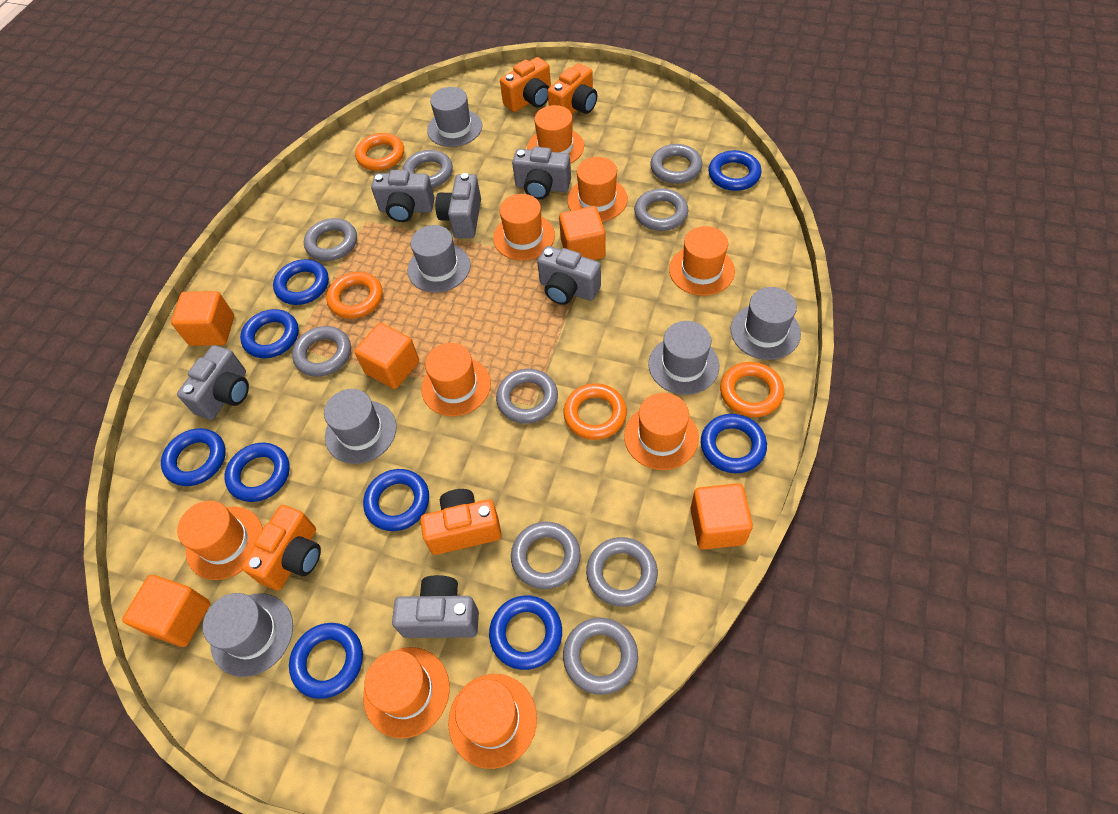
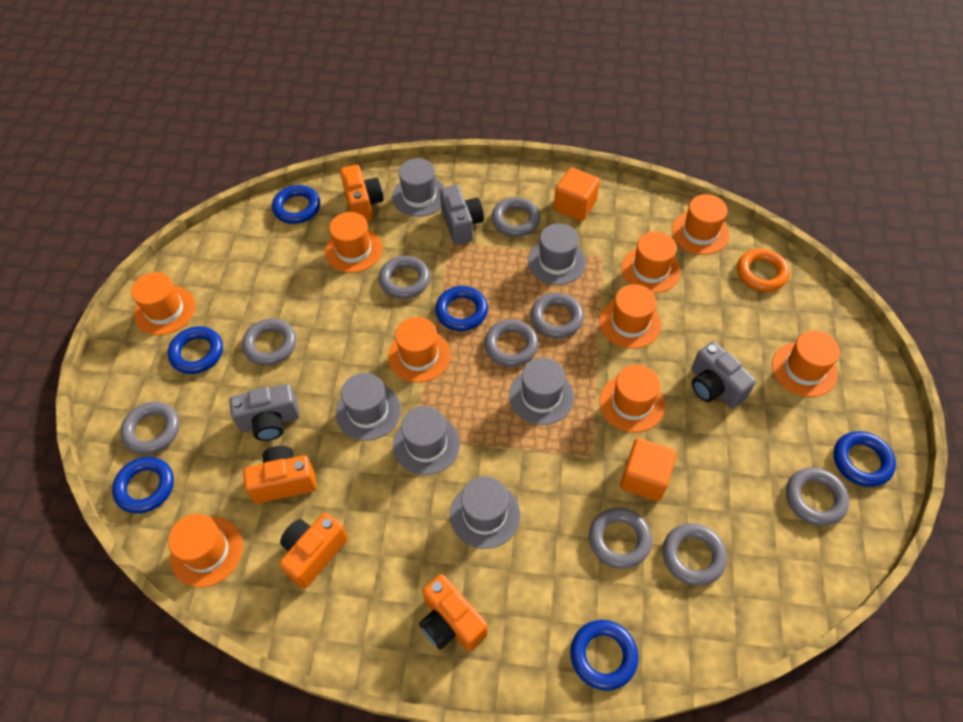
blue ring: 9 -> 6
grey camera: 6 -> 3
orange cube: 5 -> 2
orange ring: 4 -> 1

